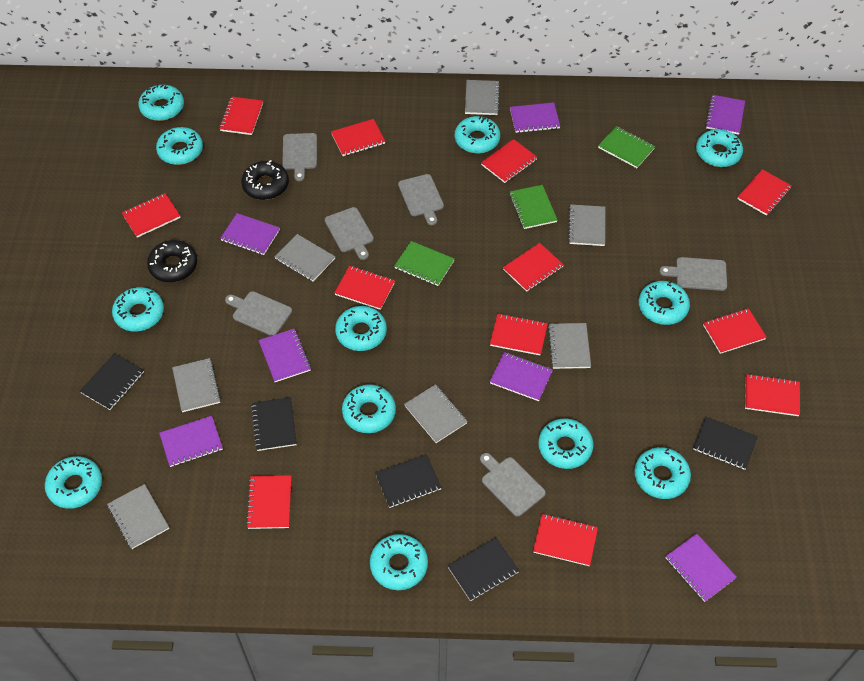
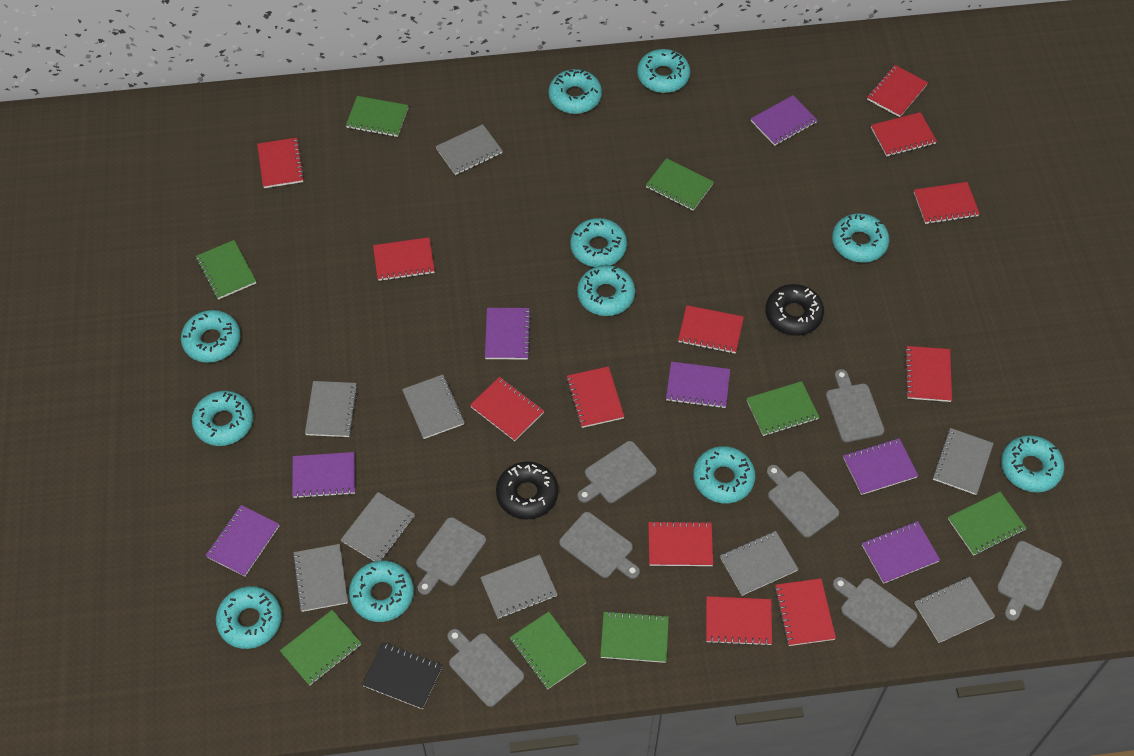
black notebook: 5 -> 1
green notebook: 3 -> 8
grey cutting board: 6 -> 8
grey notebook: 7 -> 9
turquoise donut: 12 -> 11

